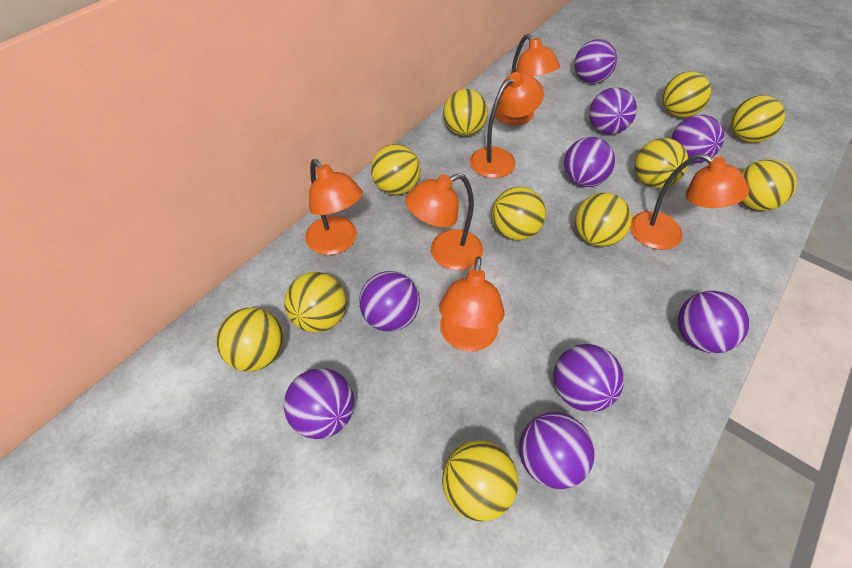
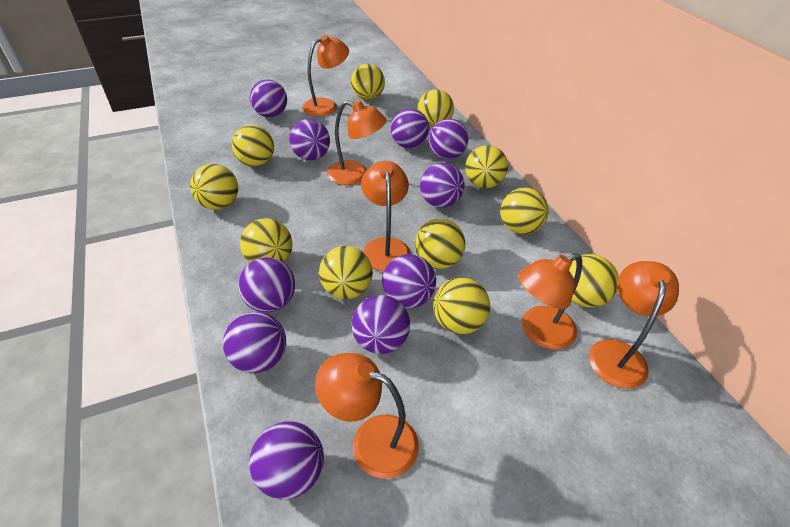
purple ball: 9 -> 10

